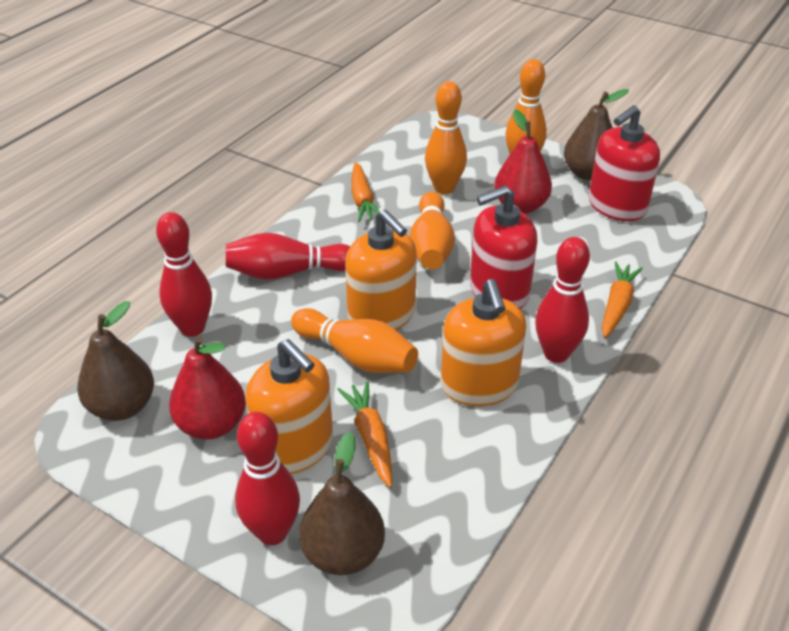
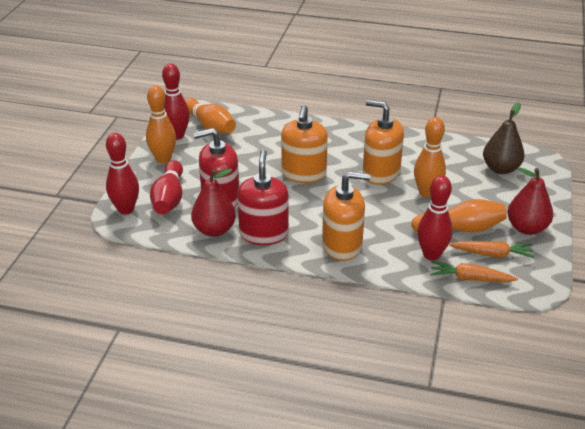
brown pear: 3 -> 1
orange carrot: 3 -> 2

